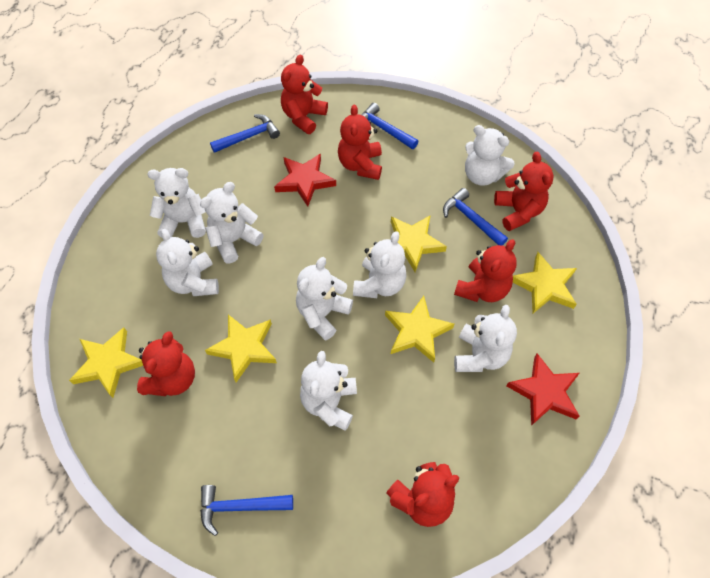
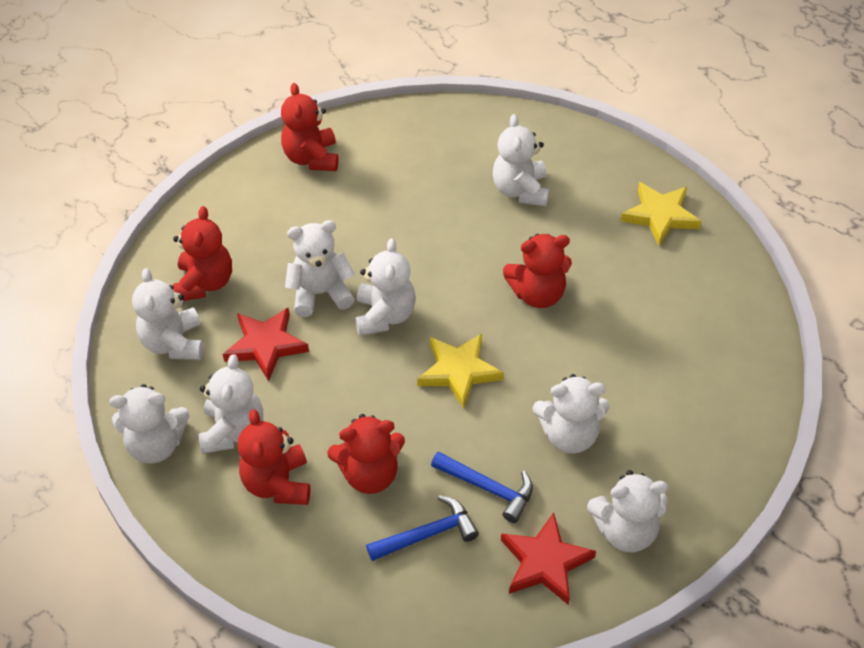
blue hammer: 4 -> 2
red teddy bear: 6 -> 5
yellow star: 5 -> 2

